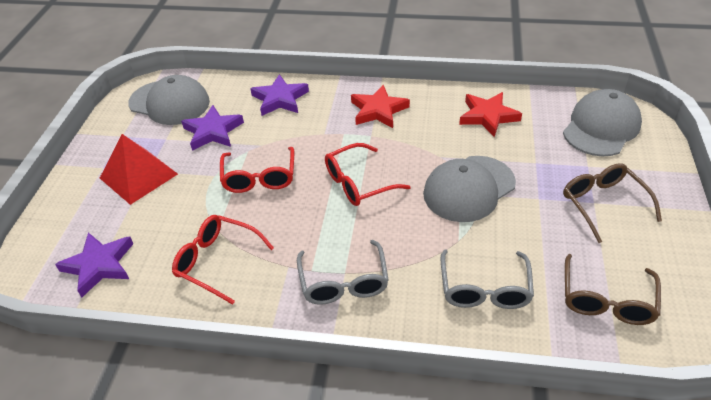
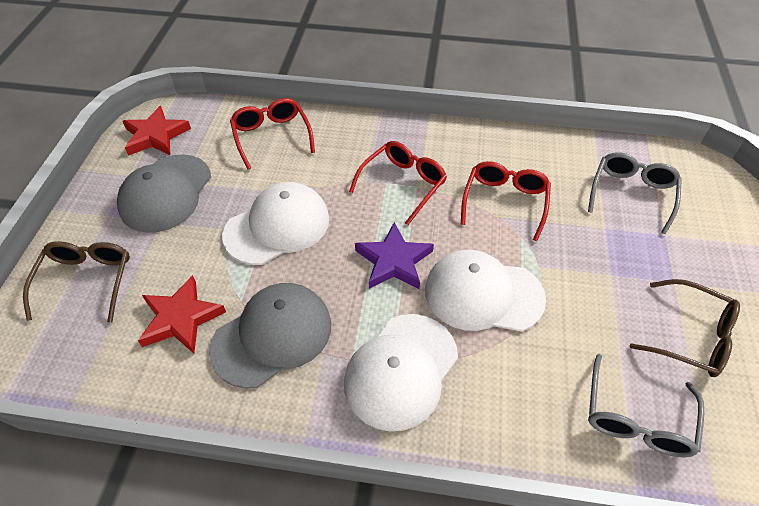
grey cap: 3 -> 2
purple star: 3 -> 1
red pyramid: 1 -> 0
white cap: 0 -> 3

